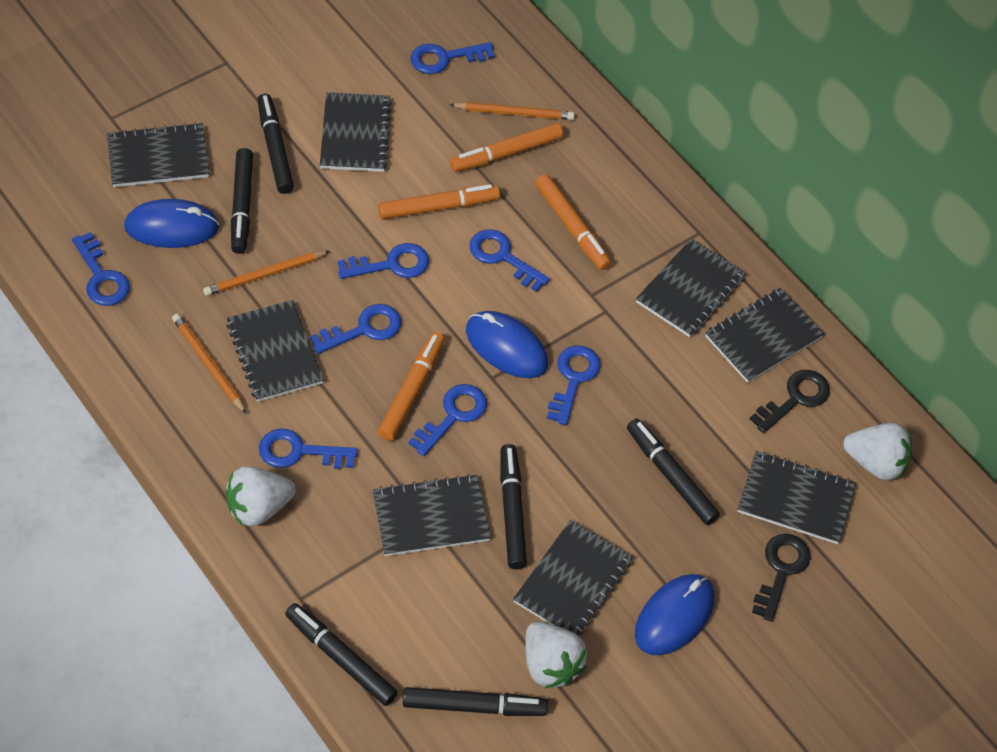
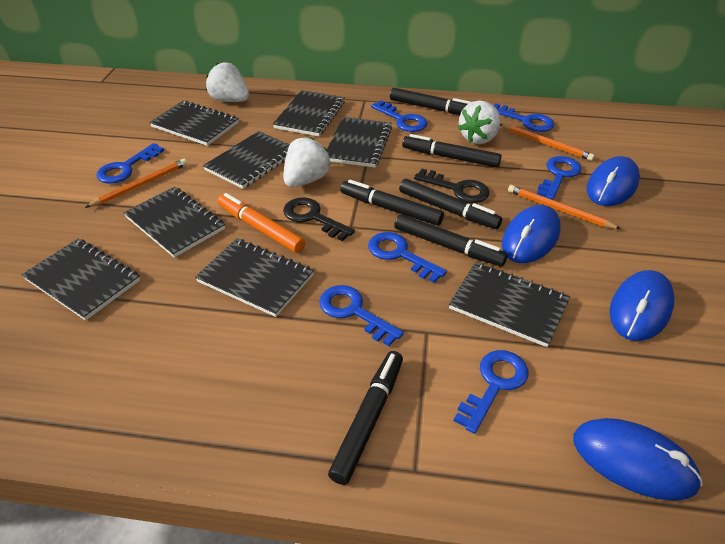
blue key: 8 -> 7
blue mouse: 3 -> 4
orange marker: 4 -> 1

